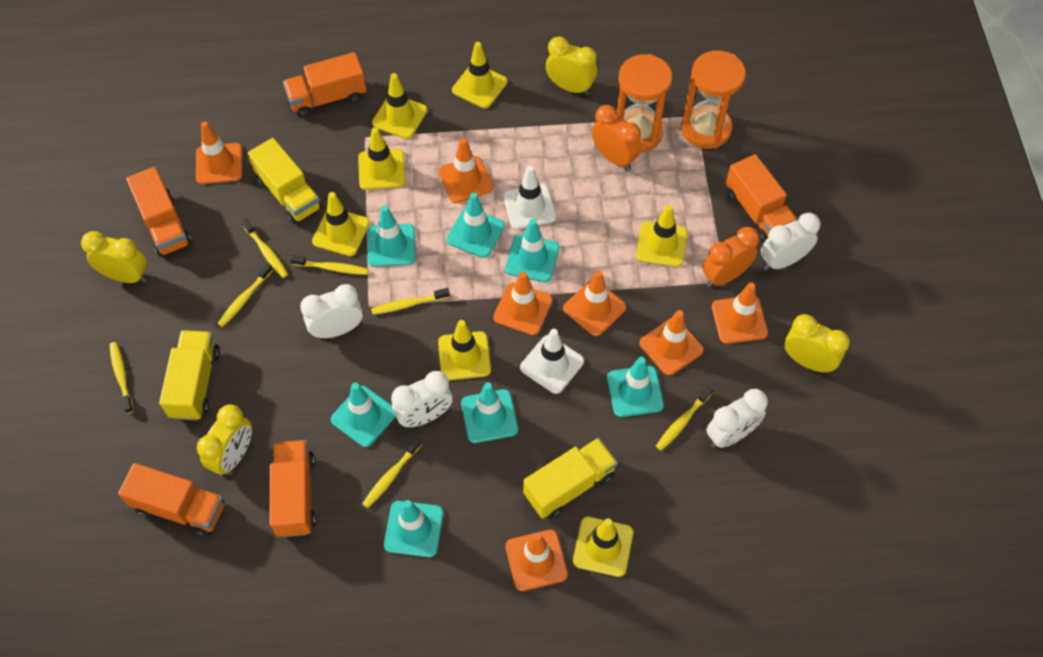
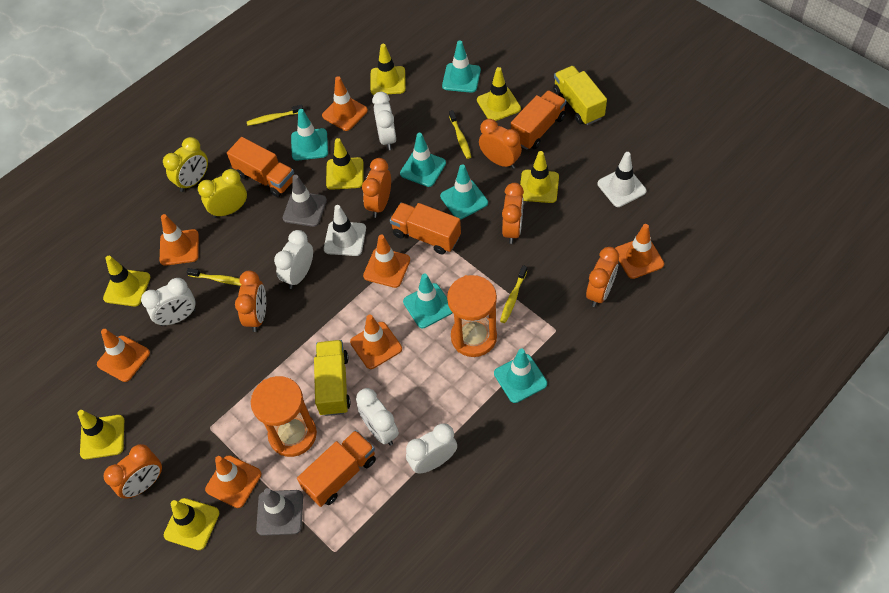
grey traffic cone: 0 -> 2
orange clock: 2 -> 6
orange truck: 5 -> 4
turquoise traffic cone: 7 -> 6
white clock: 4 -> 5
yellow clock: 4 -> 2
yellow toothbrush: 7 -> 4
yellow truck: 3 -> 2

